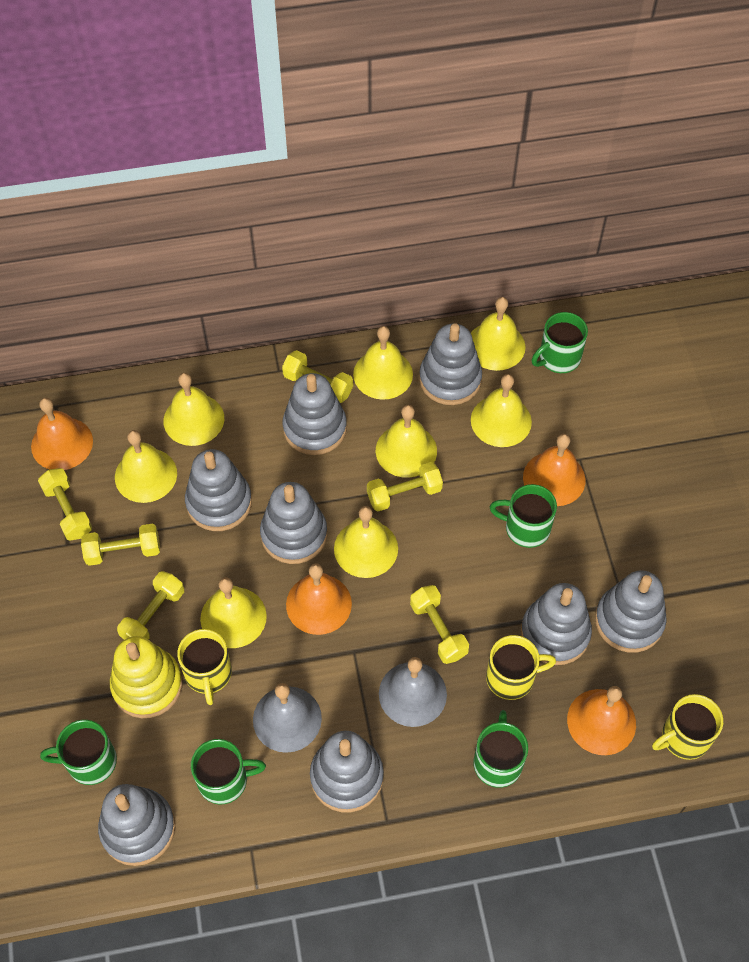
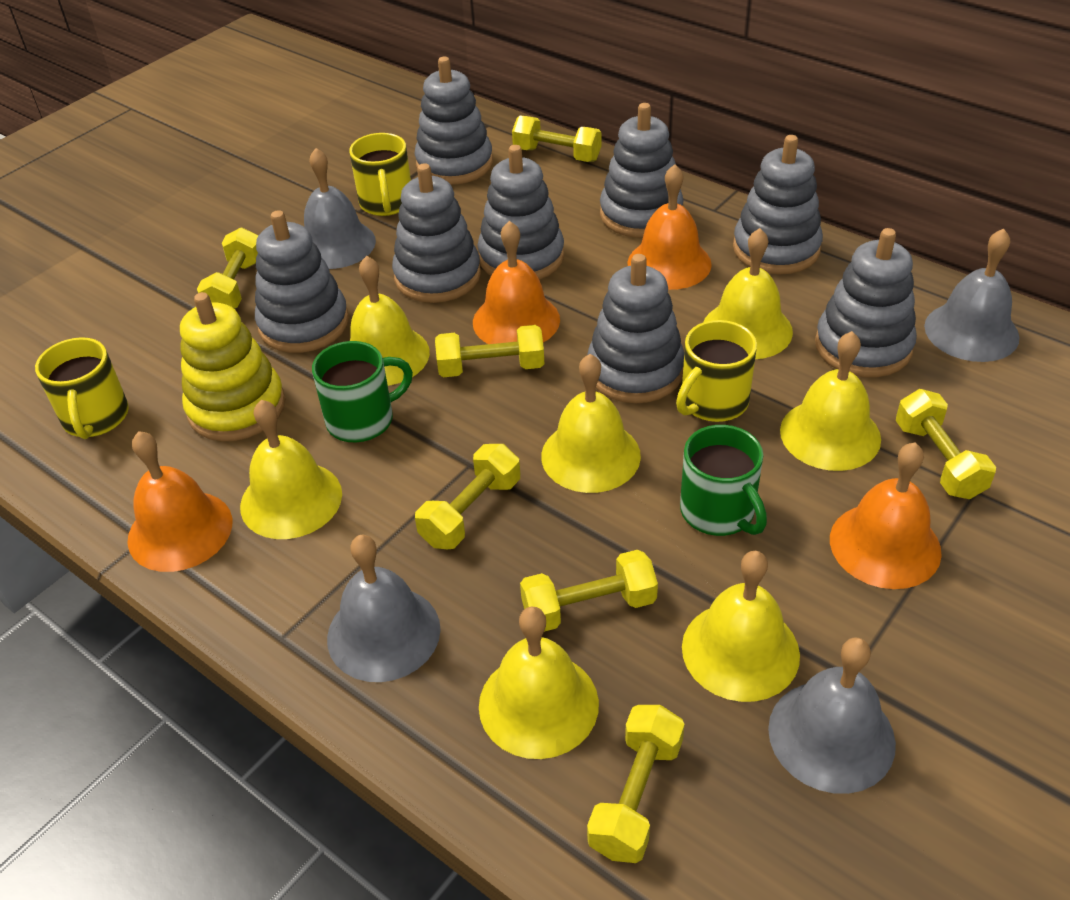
green mug: 5 -> 2
grey bell: 2 -> 4
yellow bell: 8 -> 7
yellow dumbbell: 6 -> 7

